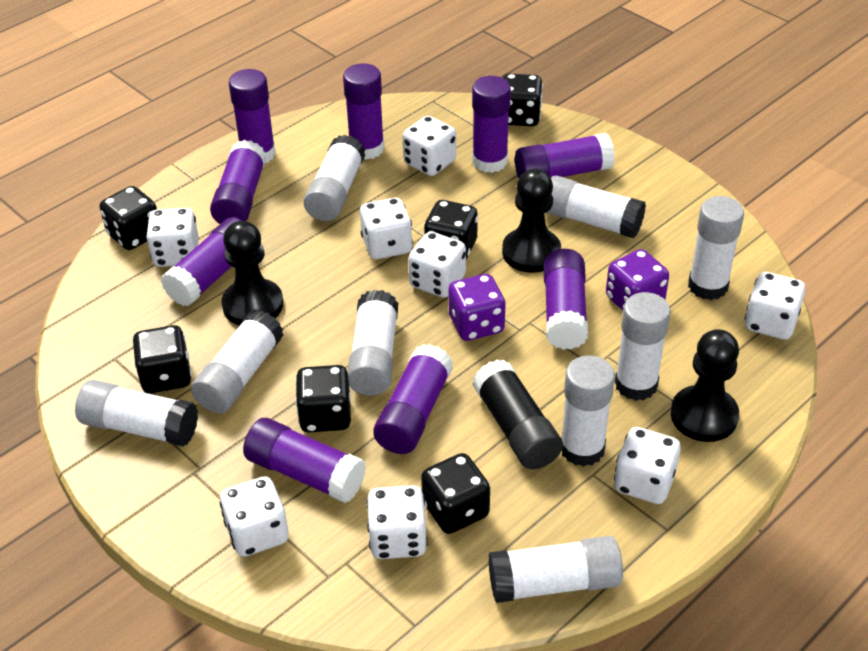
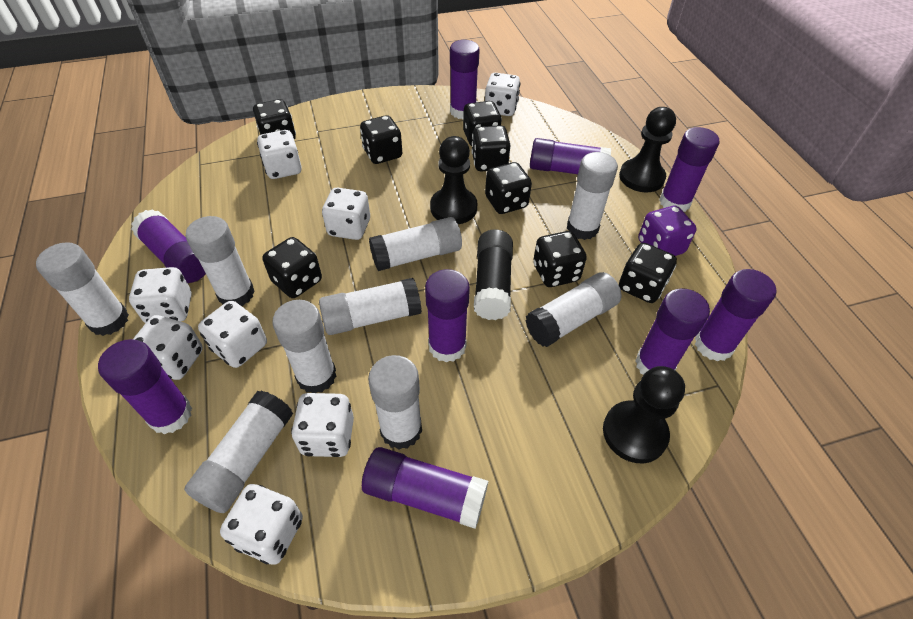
black dice: 6 -> 8
purple dice: 2 -> 1

